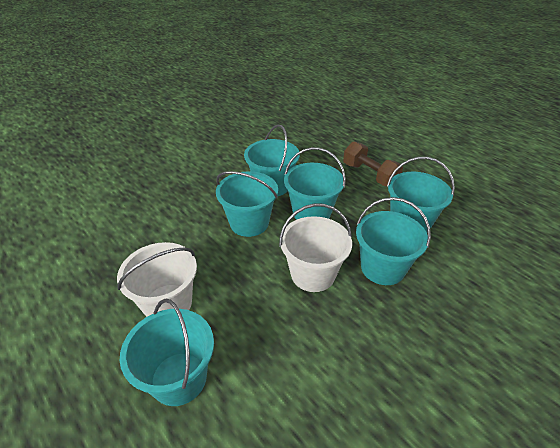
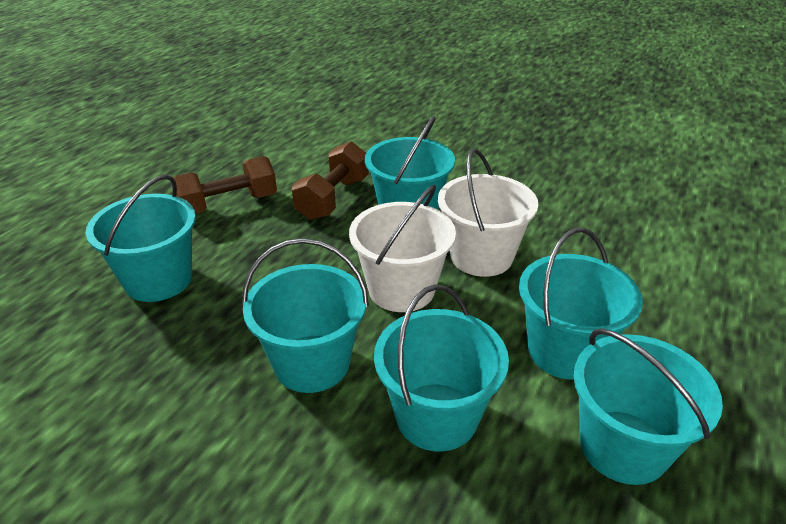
brown dumbbell: 1 -> 2

